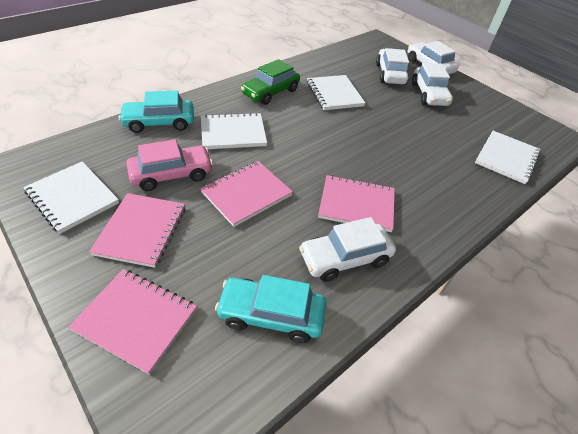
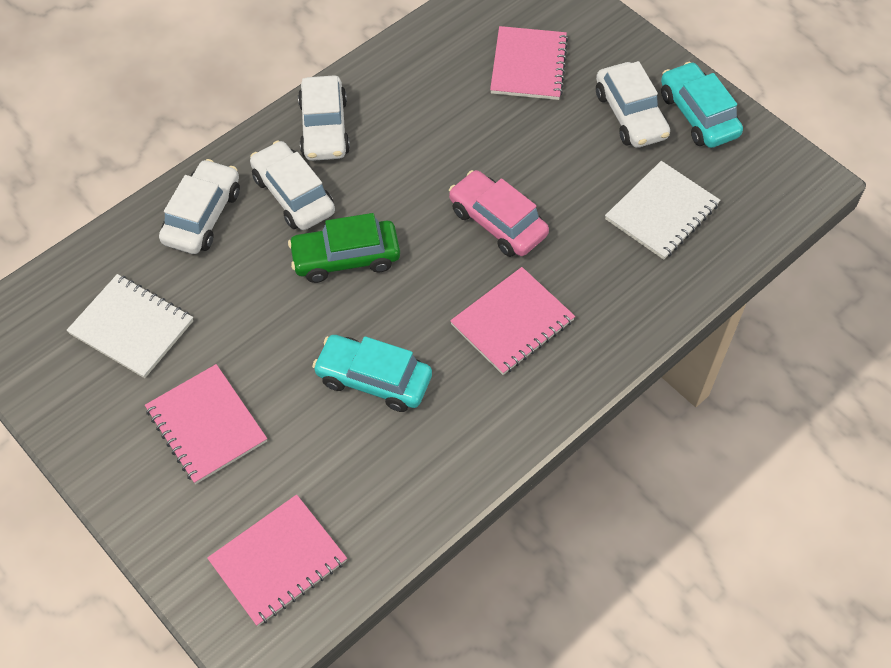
white notebook: 4 -> 2

